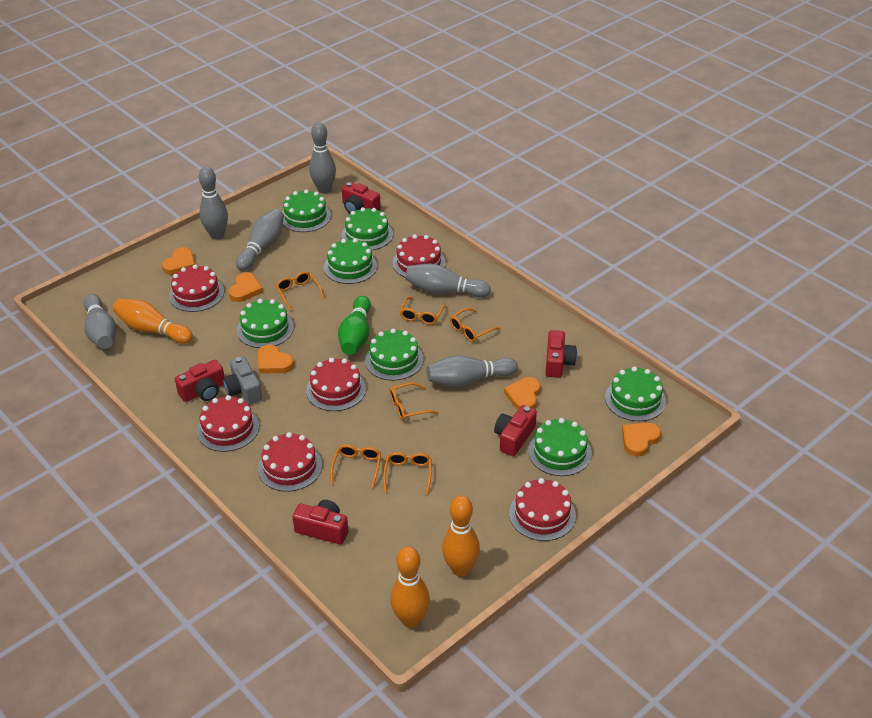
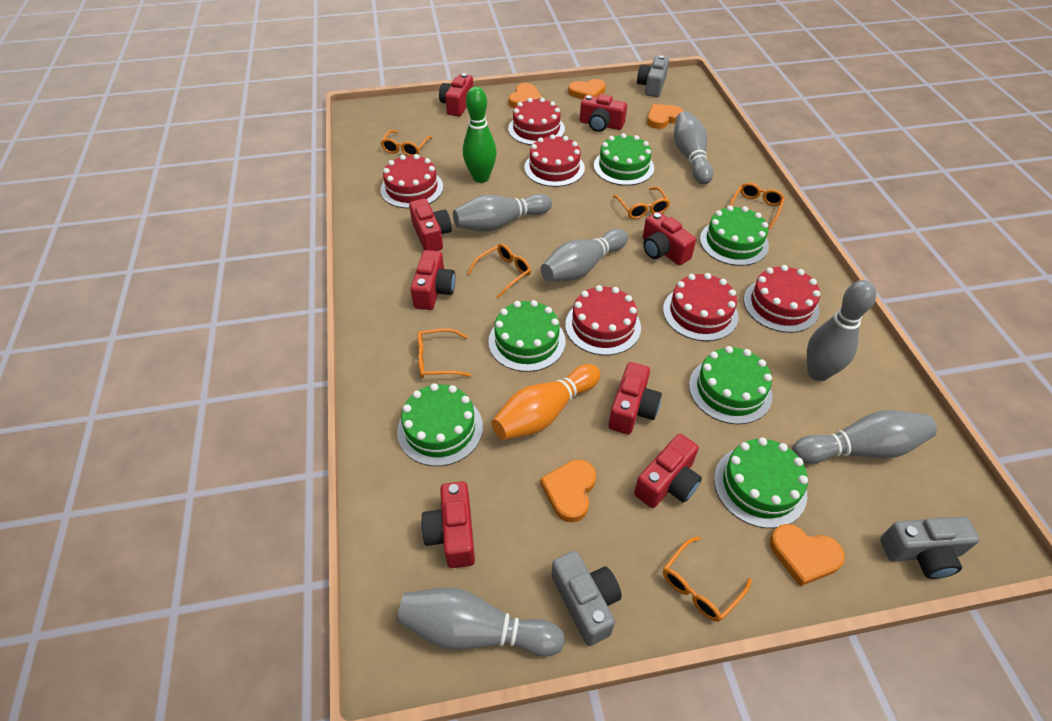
green cake: 7 -> 6
grey camera: 1 -> 3
orange bowling pin: 3 -> 1
red camera: 5 -> 8

